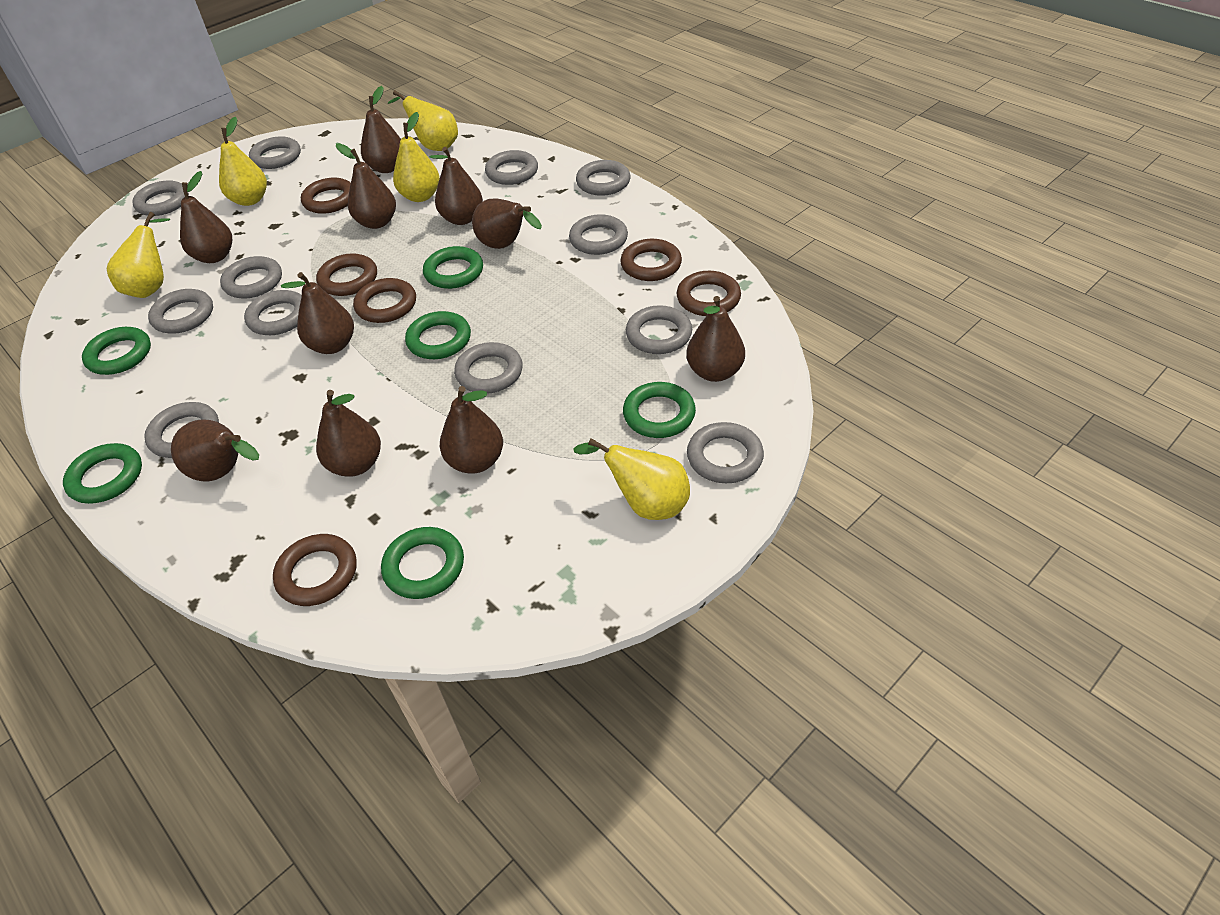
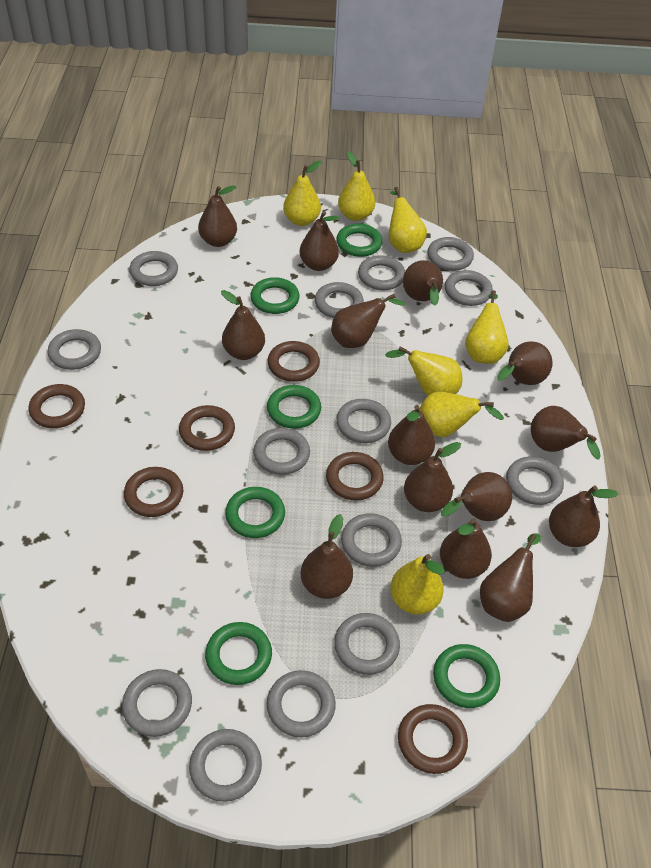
brown pear: 10 -> 14
grey ring: 12 -> 14
yellow pear: 5 -> 7

